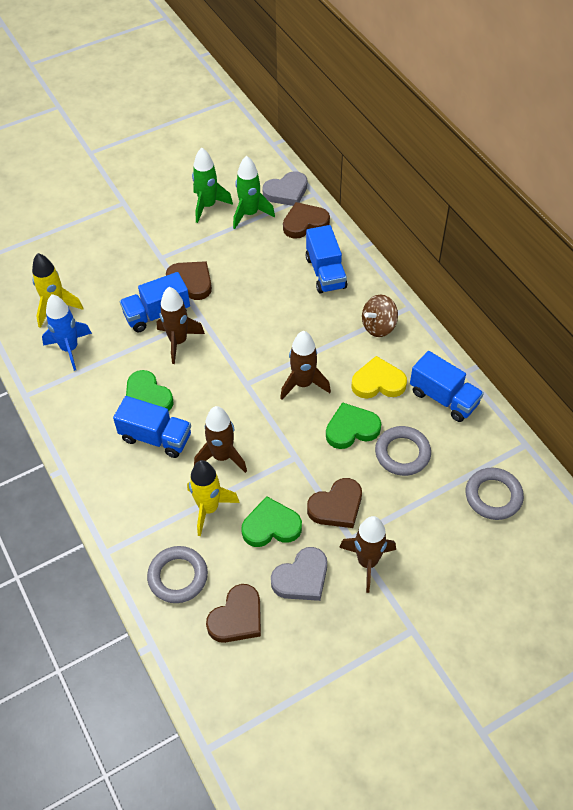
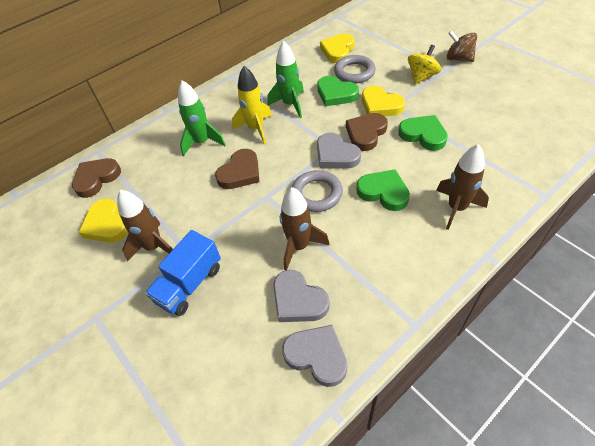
blue rocket: 1 -> 0
blue truck: 4 -> 1
brown heart: 4 -> 3
brown rocket: 4 -> 3
grey heart: 2 -> 3
grey ring: 3 -> 2
yellow heart: 1 -> 3
yellow rocket: 2 -> 1
yellow spinning top: 0 -> 1

